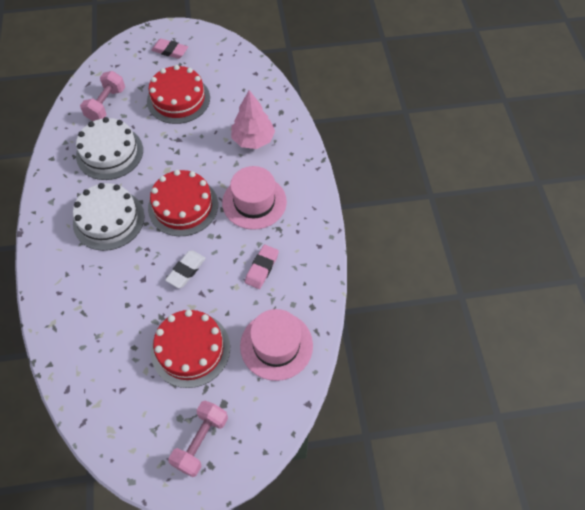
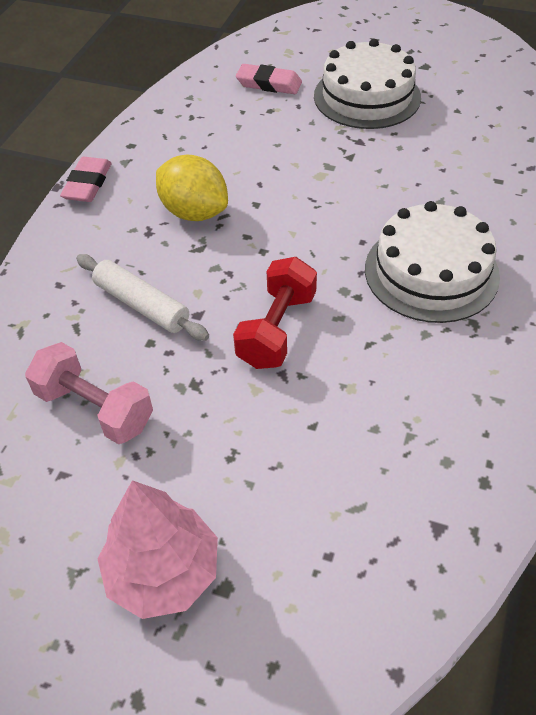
pink dumbbell: 2 -> 1
pink hat: 2 -> 0
red cake: 3 -> 0
red dumbbell: 0 -> 1
white eraser: 1 -> 0
white rolling pin: 0 -> 1
yellow lemon: 0 -> 1

